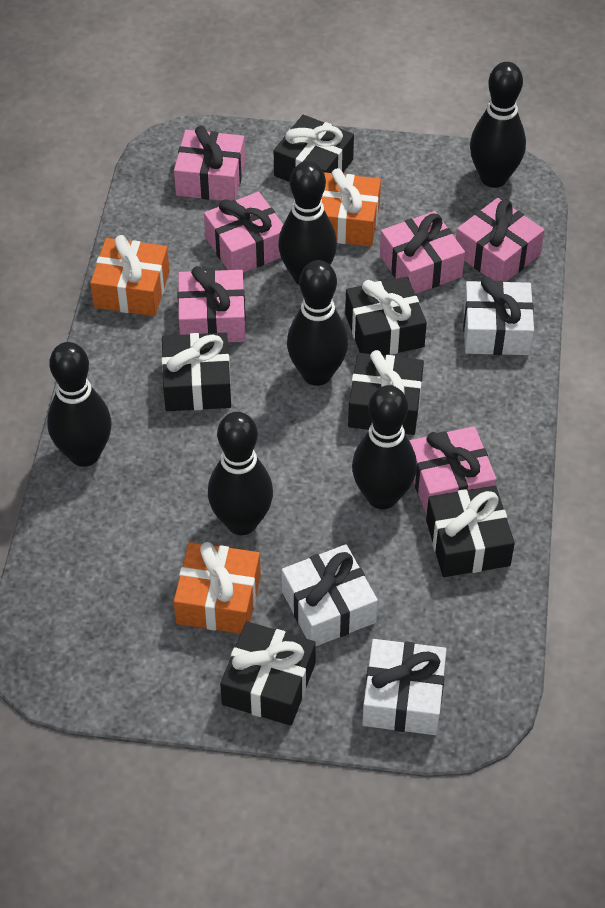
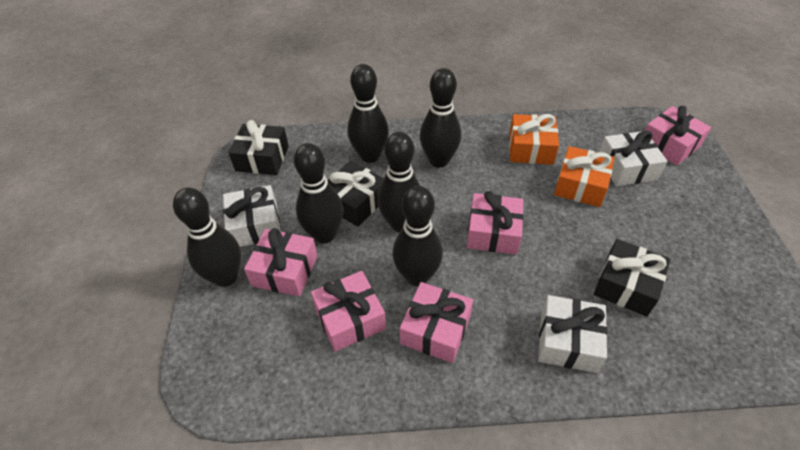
black gift: 6 -> 3
orange gift: 3 -> 2
pink gift: 6 -> 5

